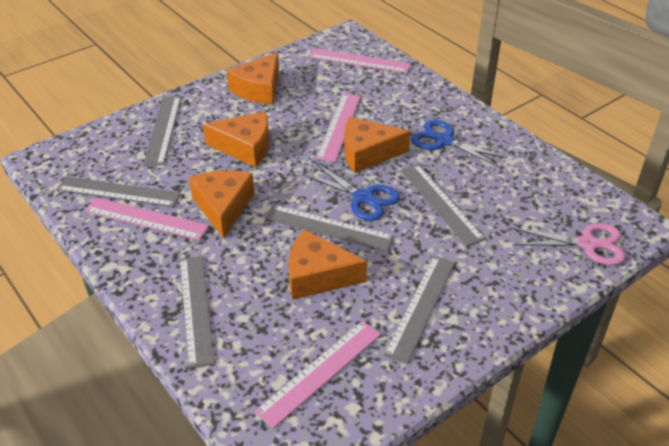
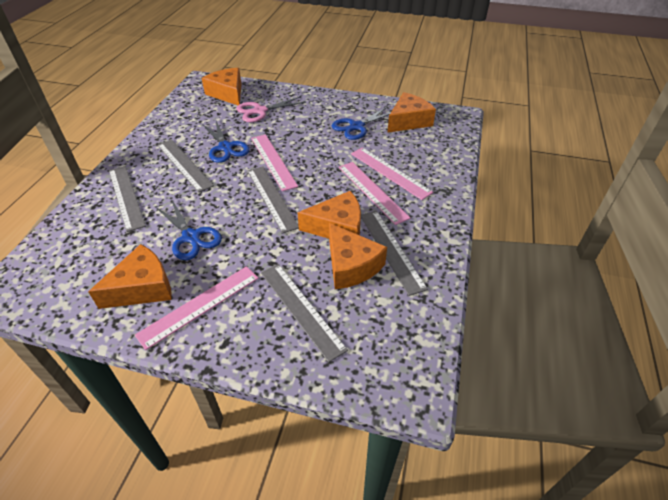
blue scissors: 2 -> 3
grey ruler: 6 -> 5

